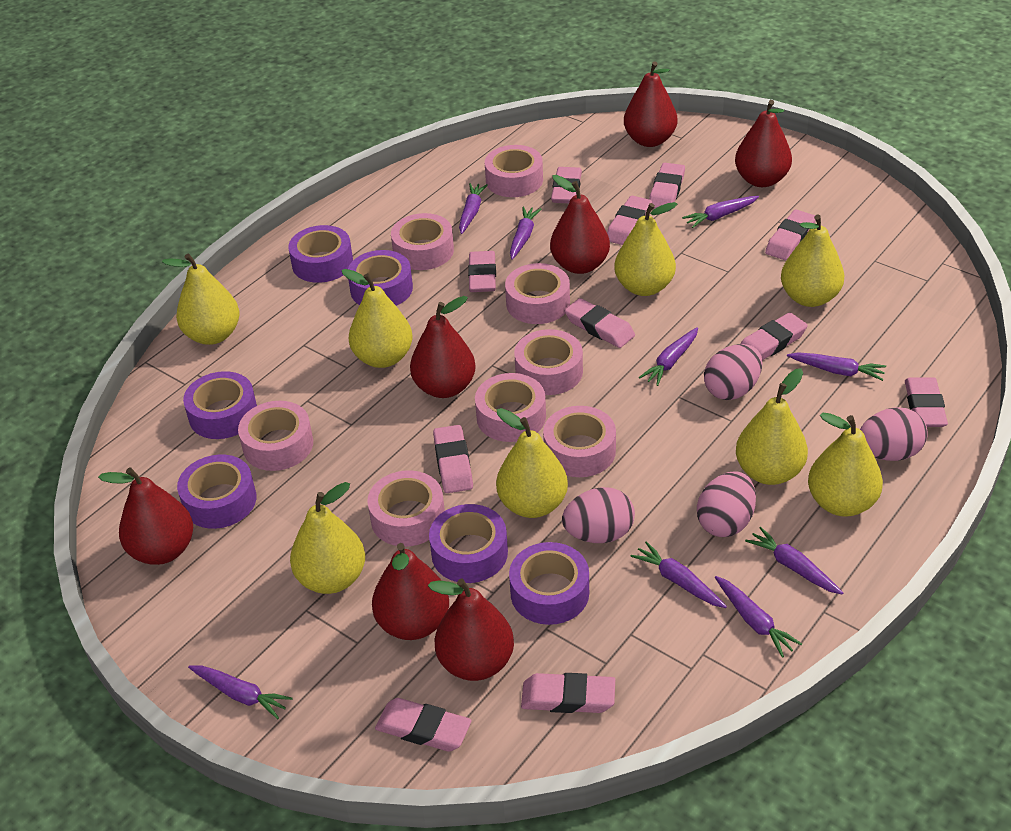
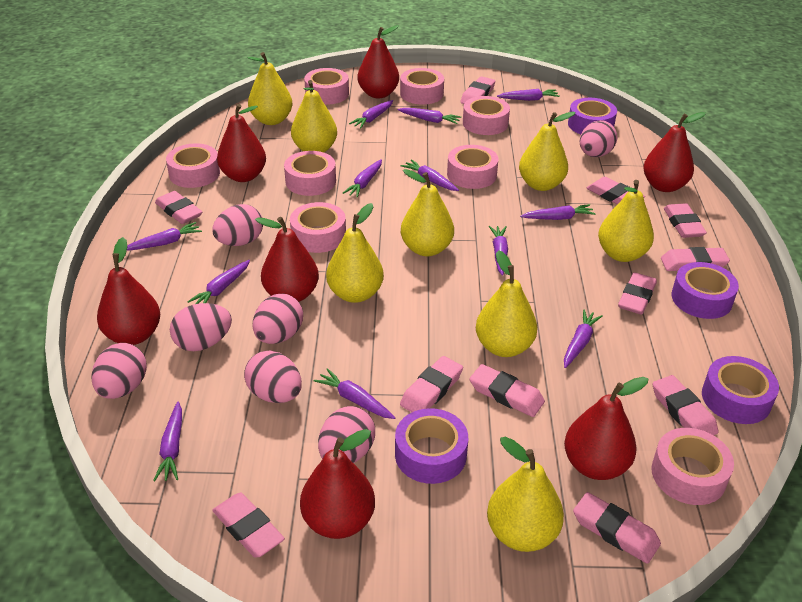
pink egg: 4 -> 7
purple carrot: 9 -> 12
purple tape: 6 -> 4

